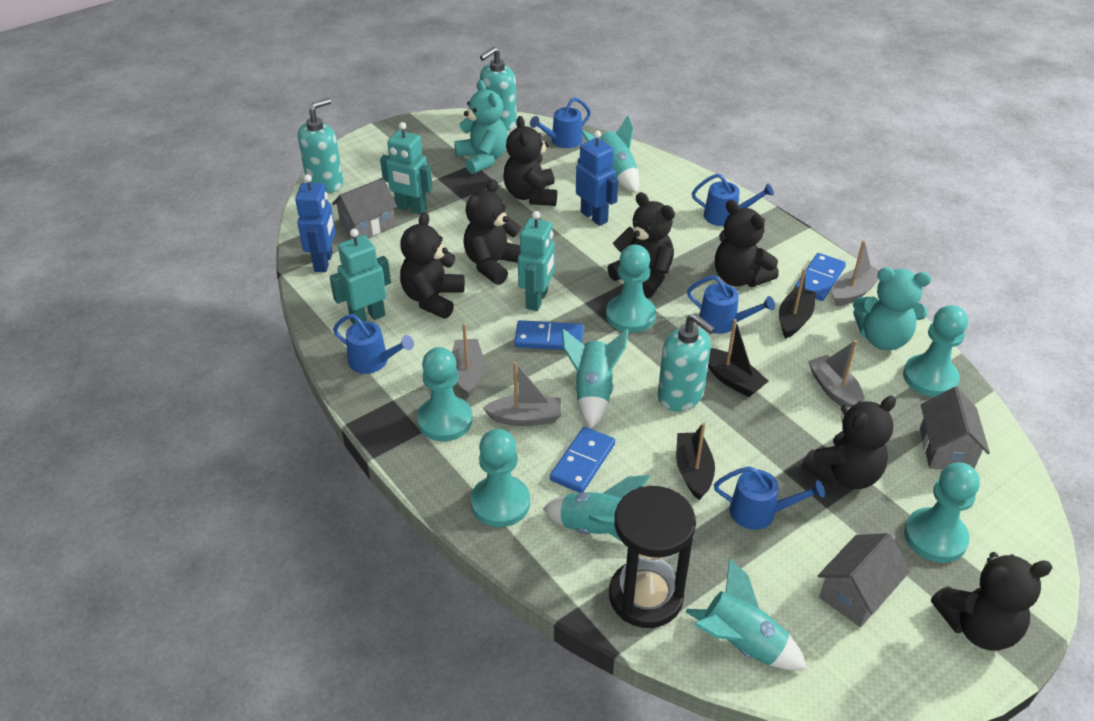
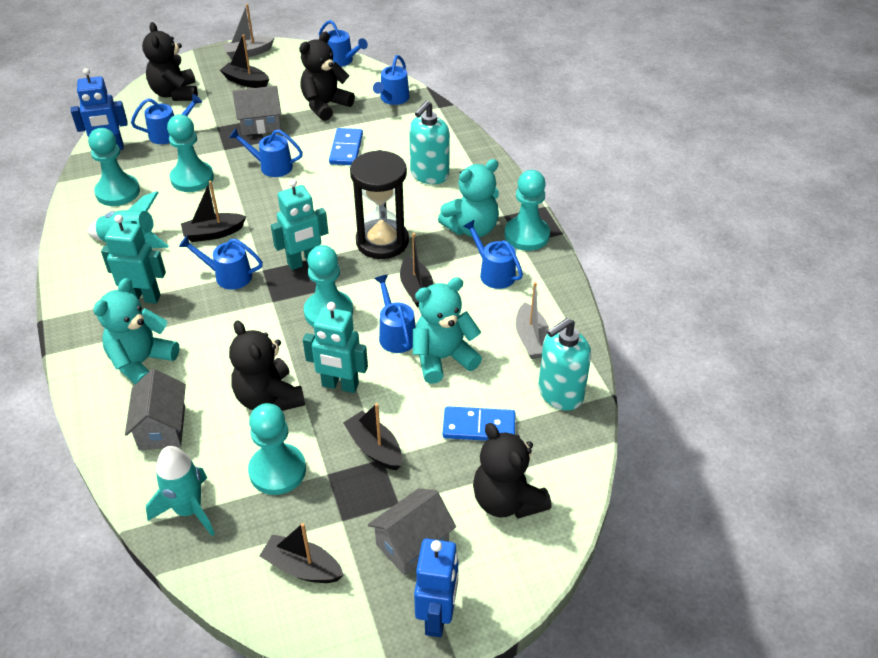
black boat: 3 -> 5
black teddy bear: 7 -> 4
blue domino: 3 -> 2
blue watering can: 5 -> 7
grey boat: 4 -> 2
turquoise rocket: 4 -> 2
turquoise soap dispenser: 3 -> 2
turquoise teddy bear: 2 -> 3

